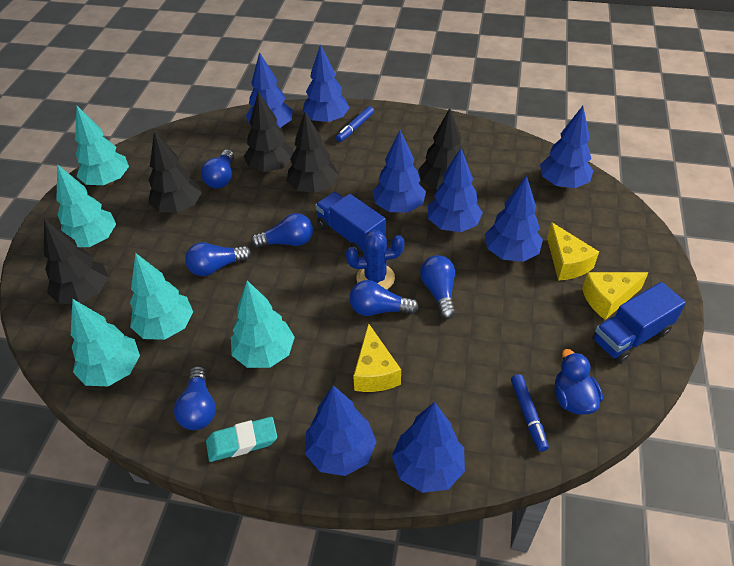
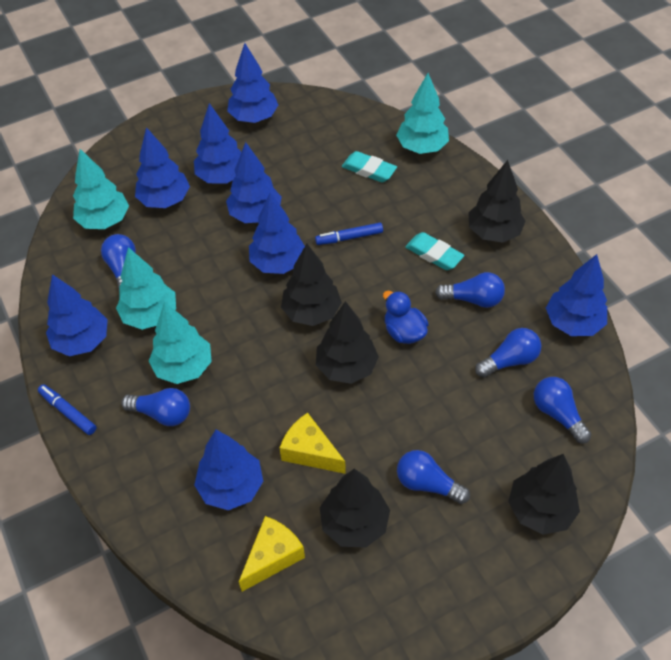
blue cactus: 1 -> 0
blue truck: 2 -> 0
turquoise eraser: 1 -> 2
turquoise tree: 5 -> 4
yellow cheese: 3 -> 2

